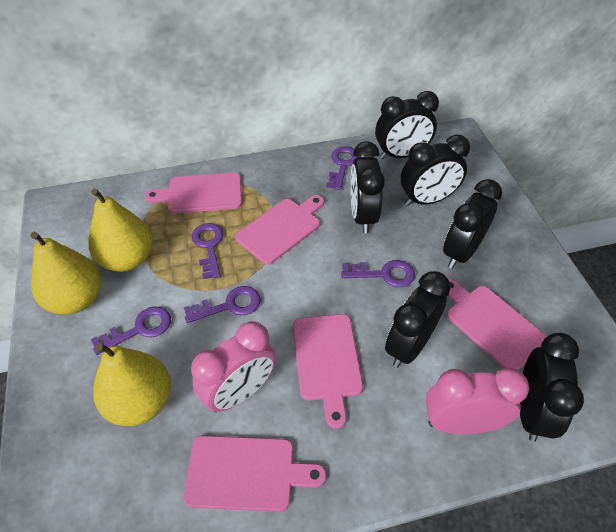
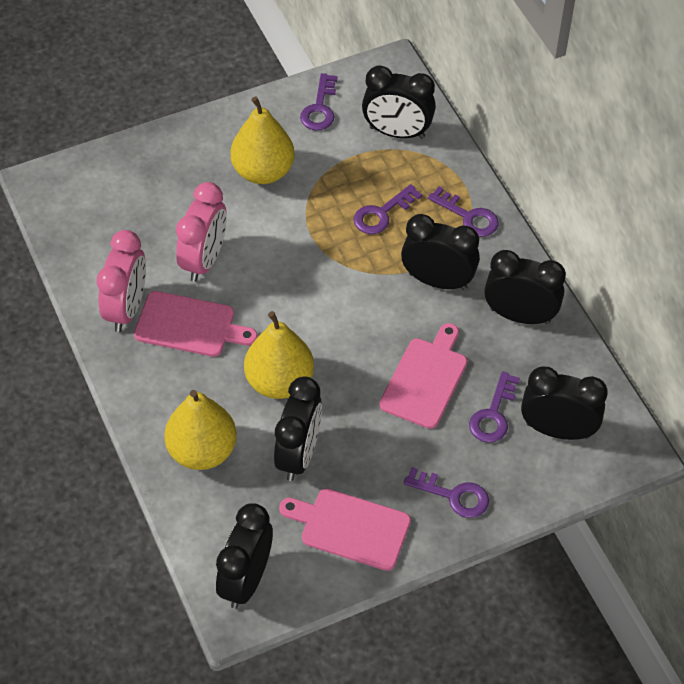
pink cutting board: 5 -> 3

